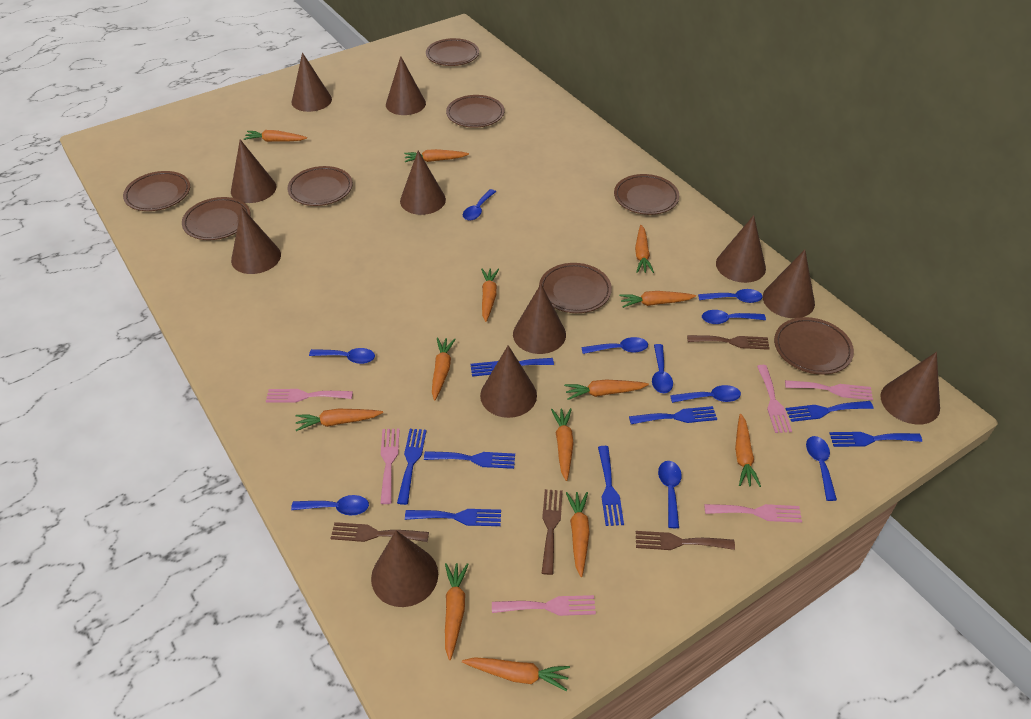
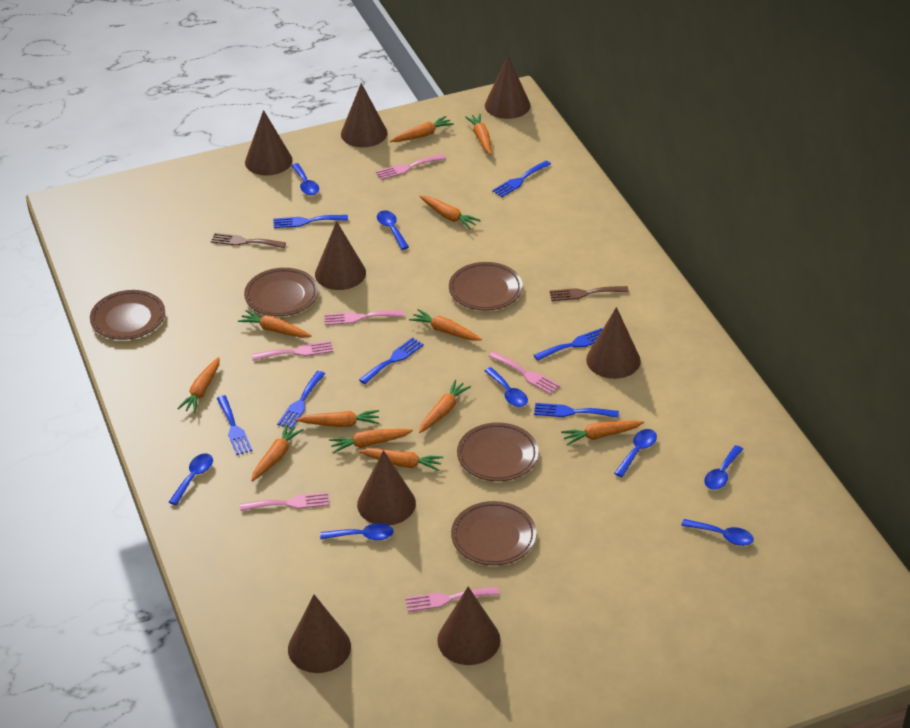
blue fork: 8 -> 7
blue spoon: 10 -> 8
brown cone: 11 -> 8
brown fork: 4 -> 2
brown plate: 8 -> 5
orange carrot: 13 -> 12

